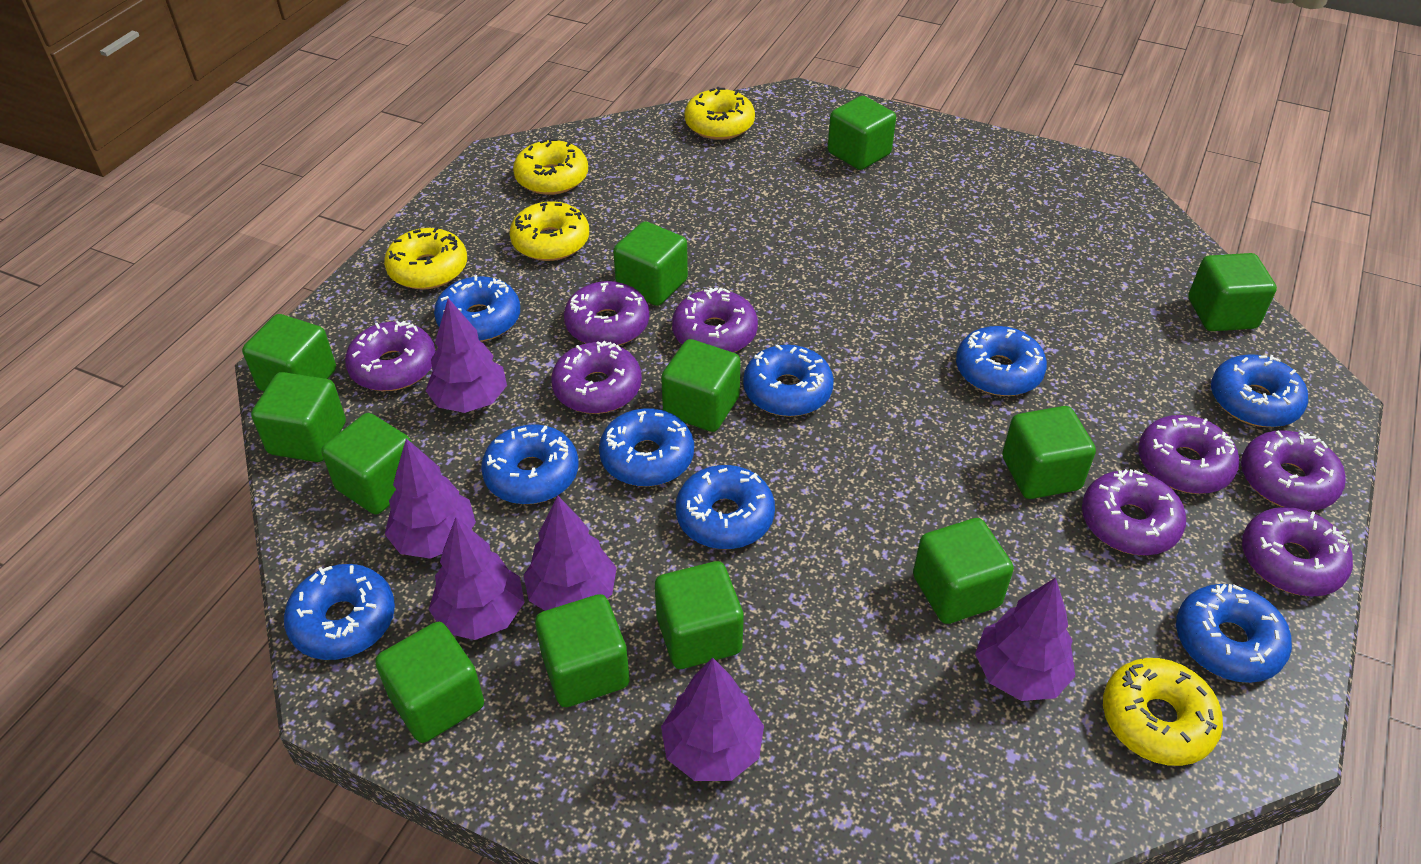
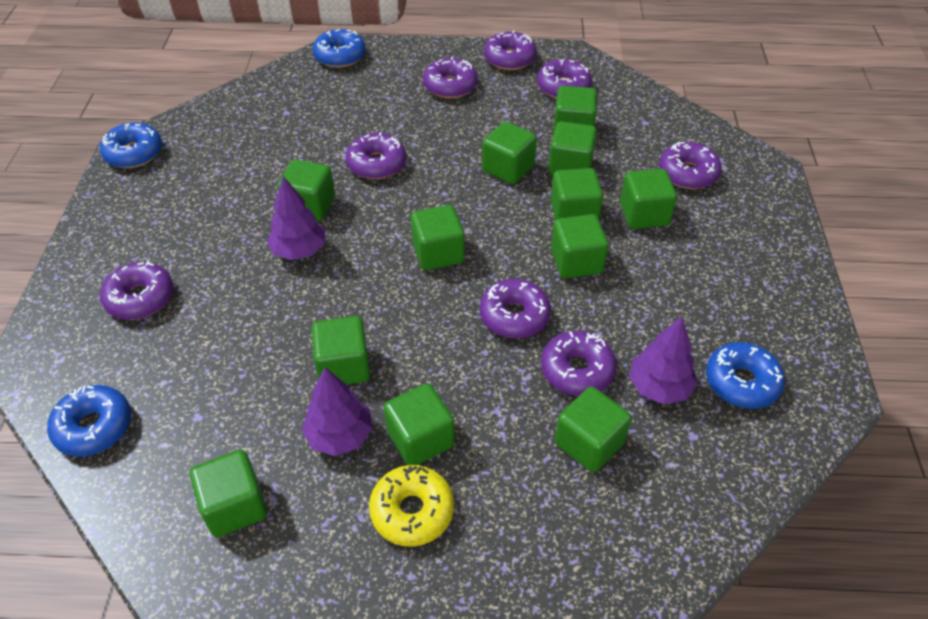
blue donut: 9 -> 4
purple tree: 6 -> 3
yellow donut: 5 -> 1

